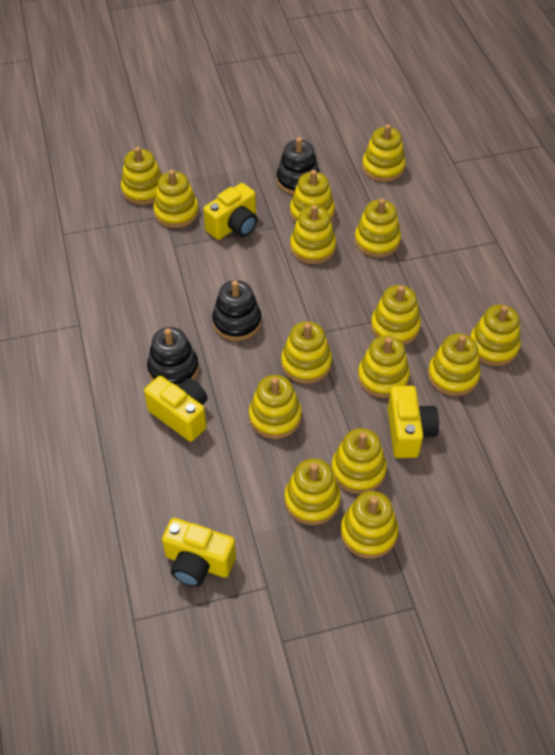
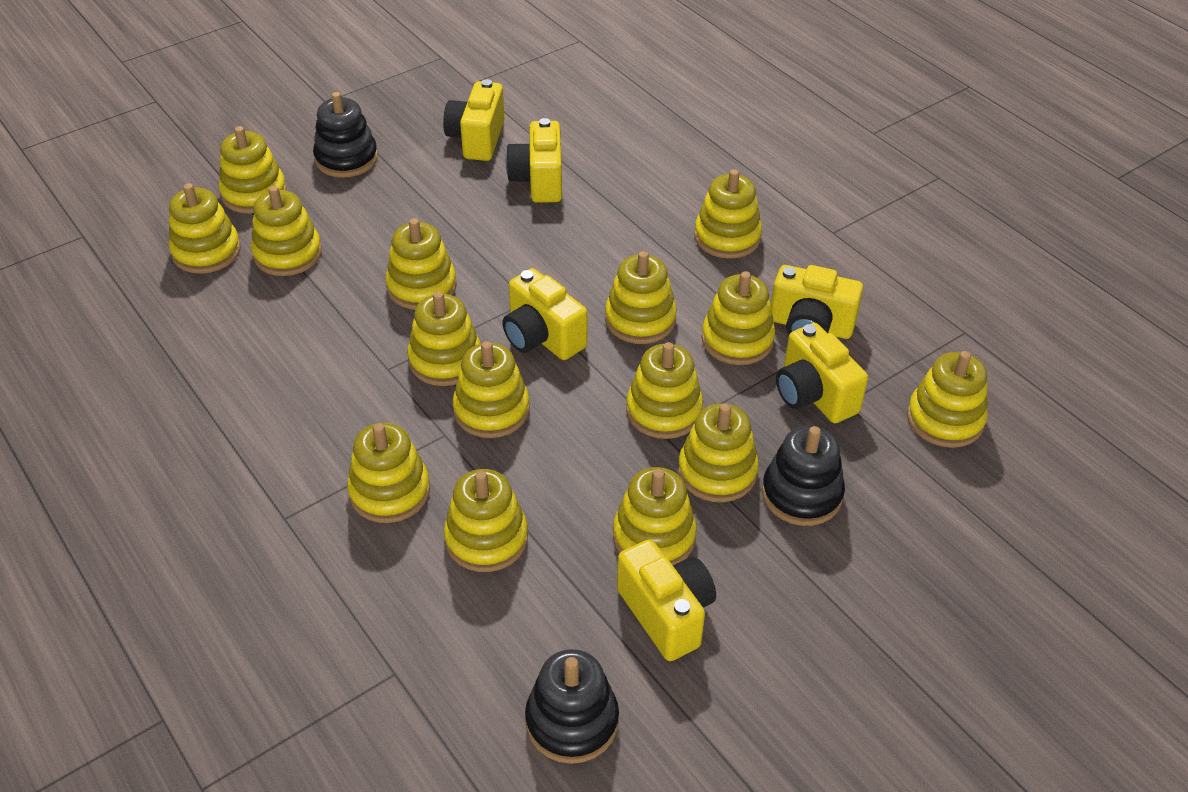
yellow camera: 4 -> 6

